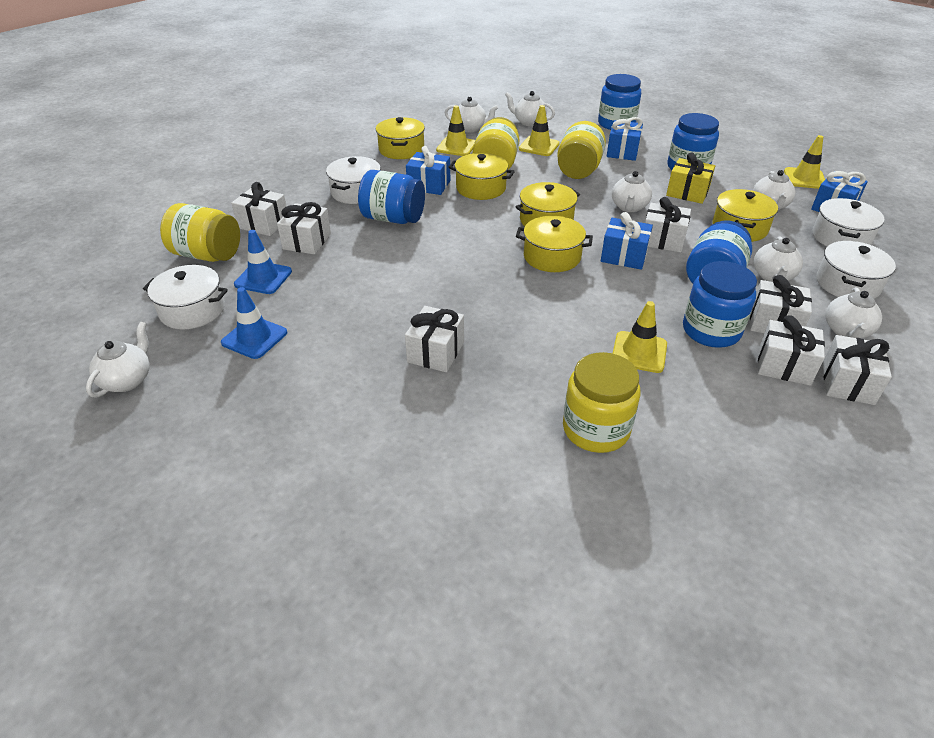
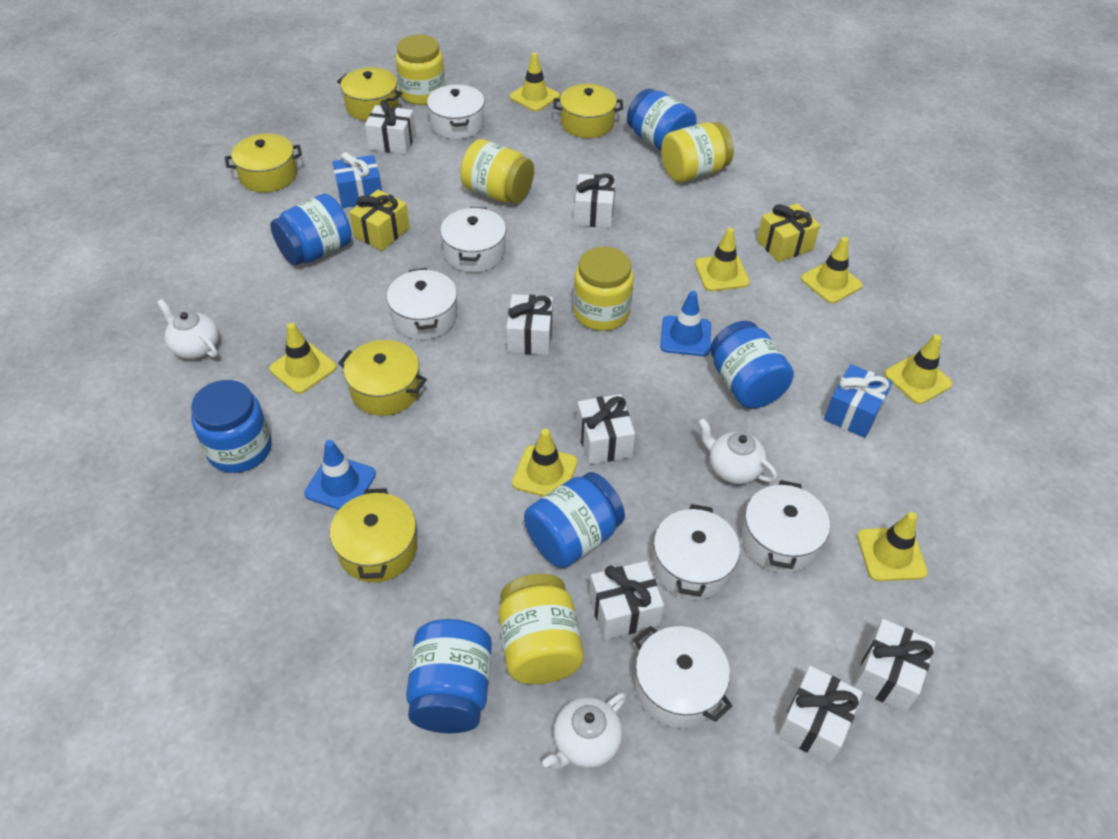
blue gift: 4 -> 2
blue jar: 5 -> 6
white pot: 4 -> 6
white teapot: 7 -> 3
yellow gift: 1 -> 2
yellow jar: 4 -> 5
yellow traffic cone: 4 -> 7

